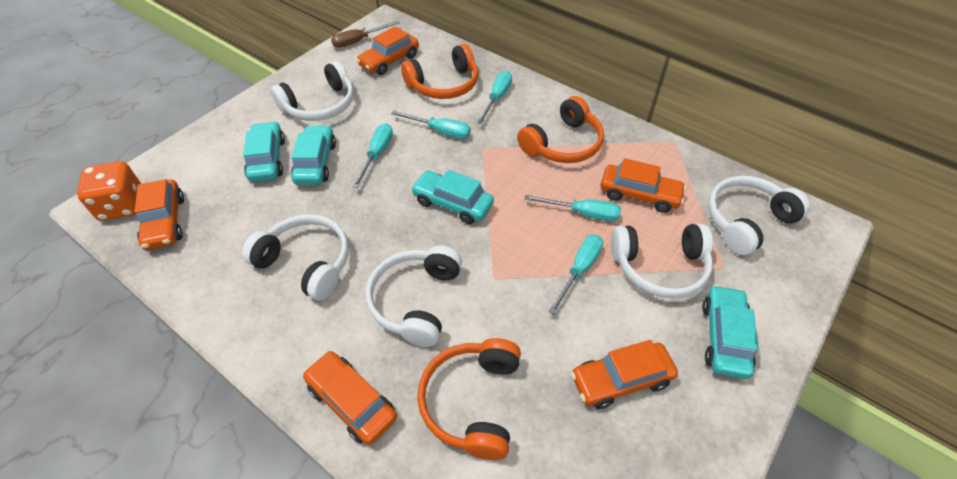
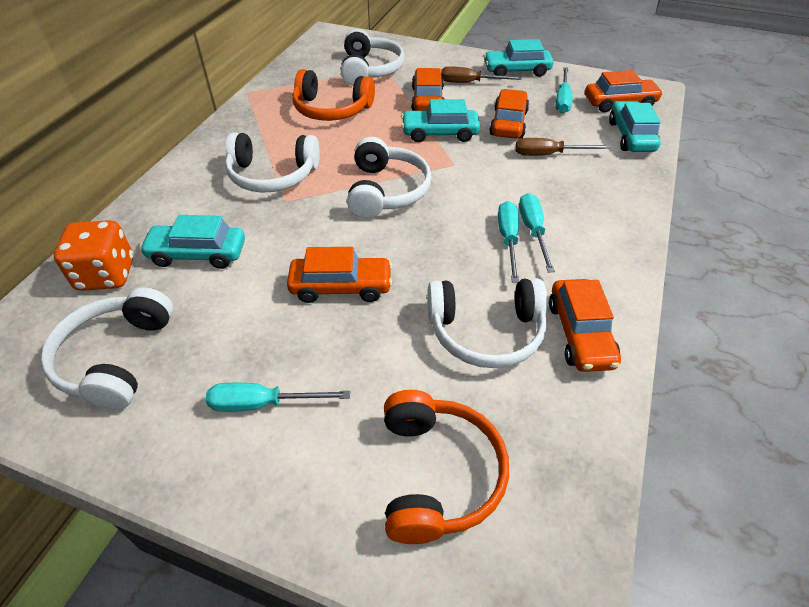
brown screwdriver: 1 -> 2
orange headphones: 3 -> 2
turquoise screwdriver: 5 -> 4

